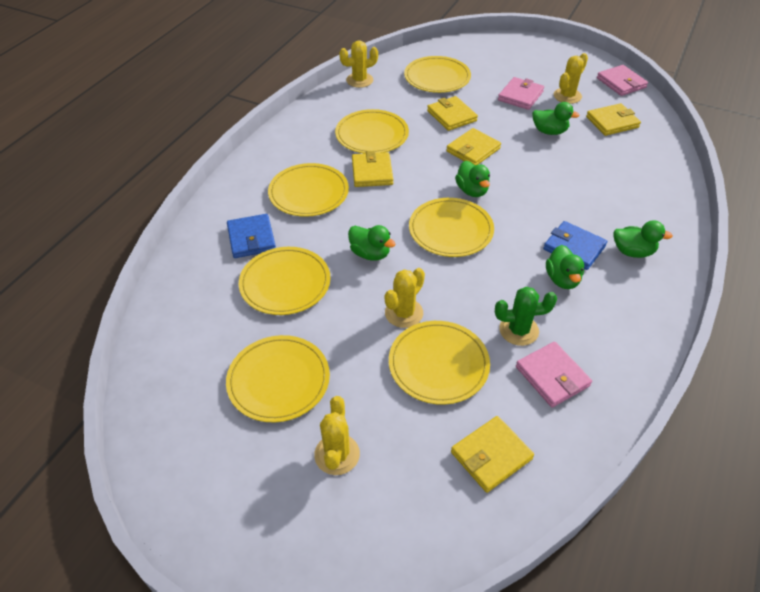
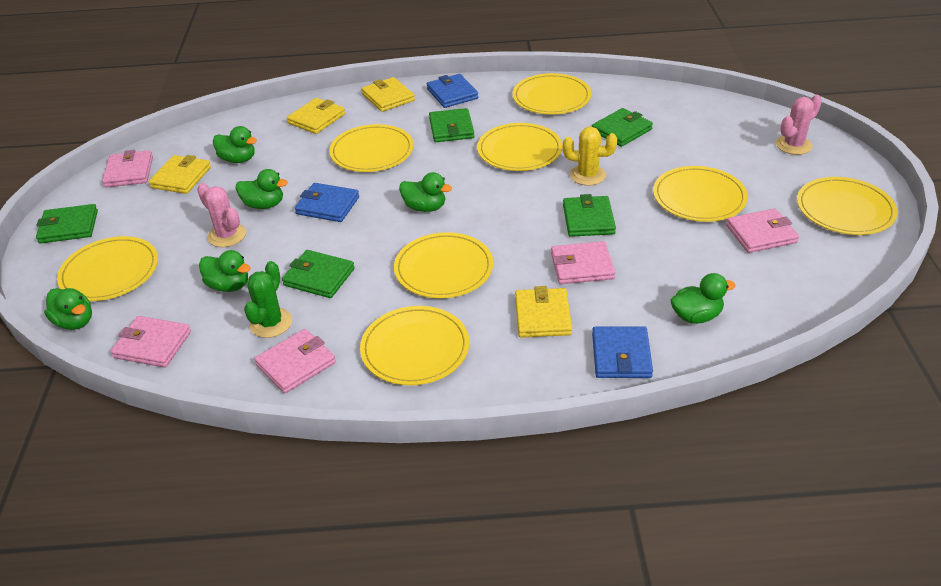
blue wallet: 2 -> 3
green duck: 5 -> 6
green wallet: 0 -> 5
pink cactus: 0 -> 2
pink wallet: 3 -> 5
yellow cactus: 4 -> 1
yellow plate: 7 -> 8
yellow wallet: 5 -> 4

